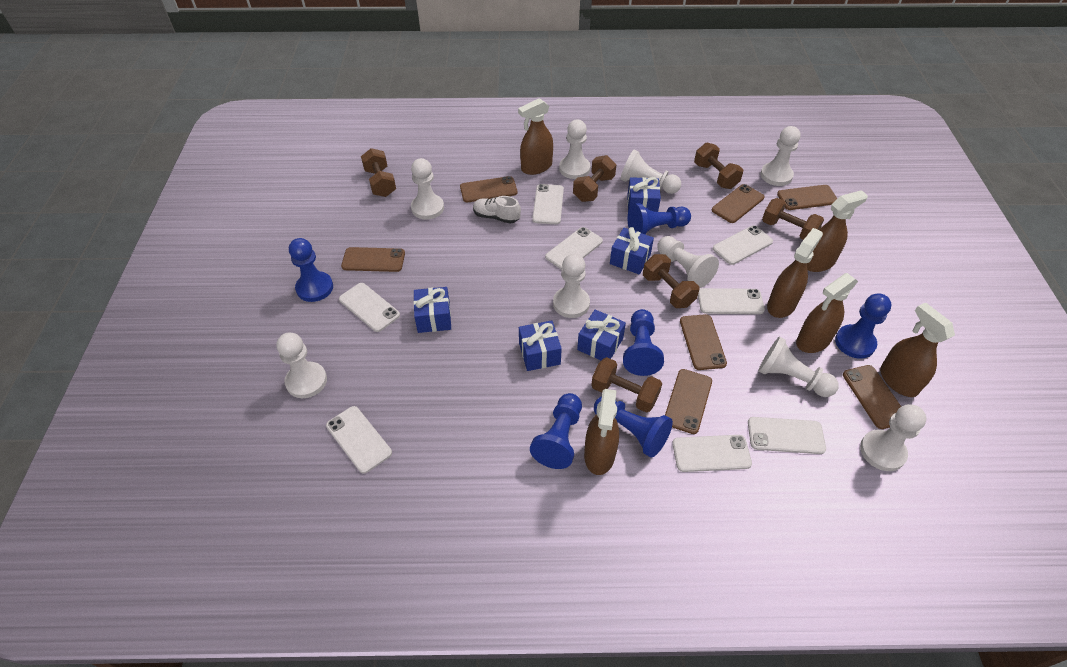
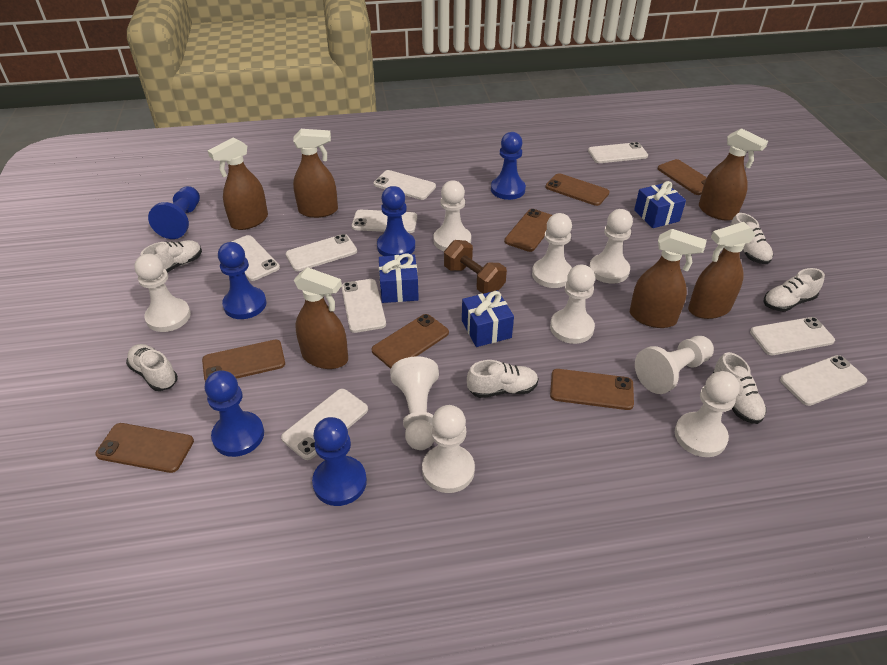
blue gift: 5 -> 3
brown dumbbell: 6 -> 1
white phone: 8 -> 9
white shoe: 1 -> 6

